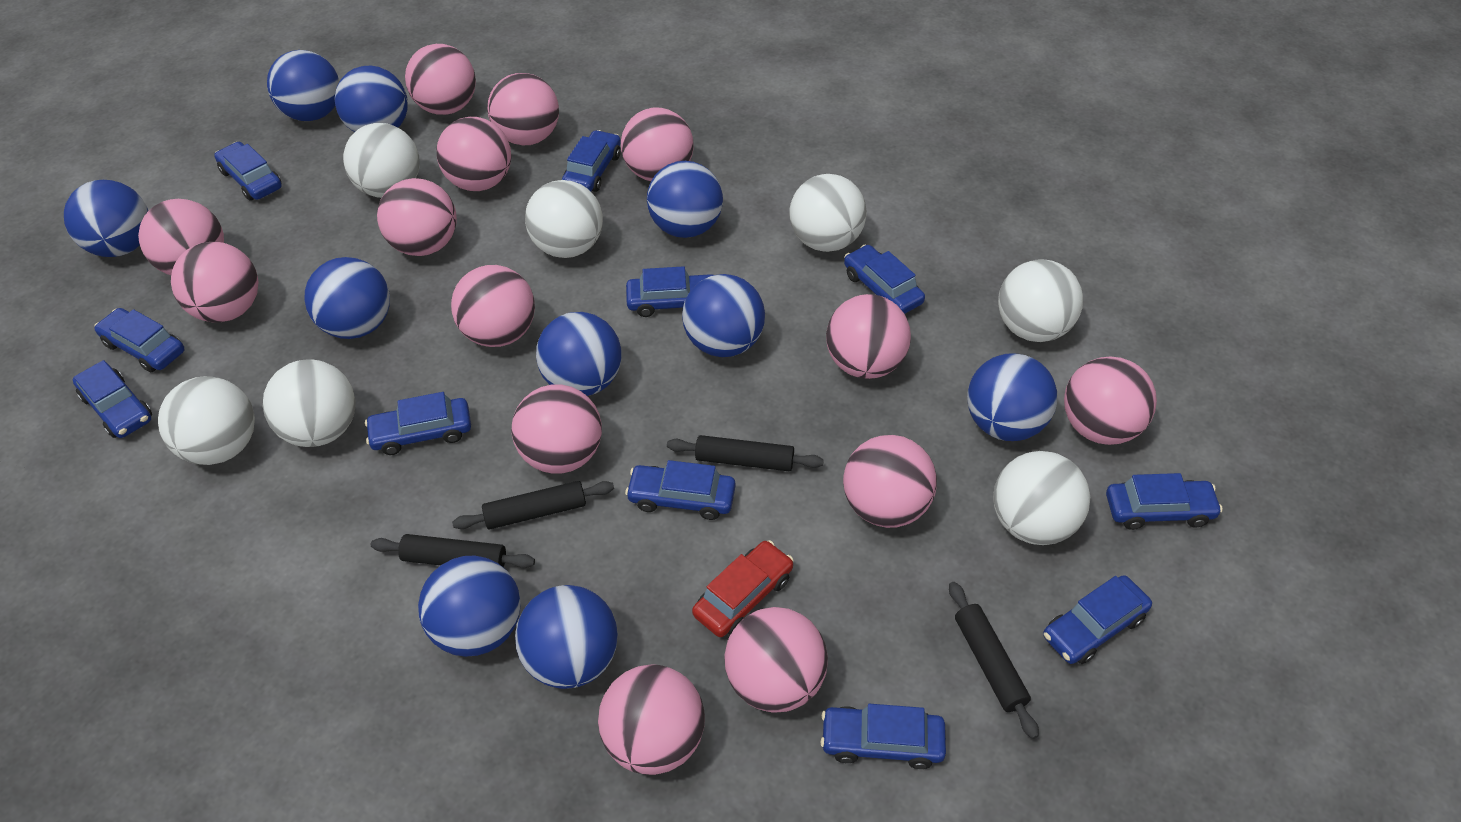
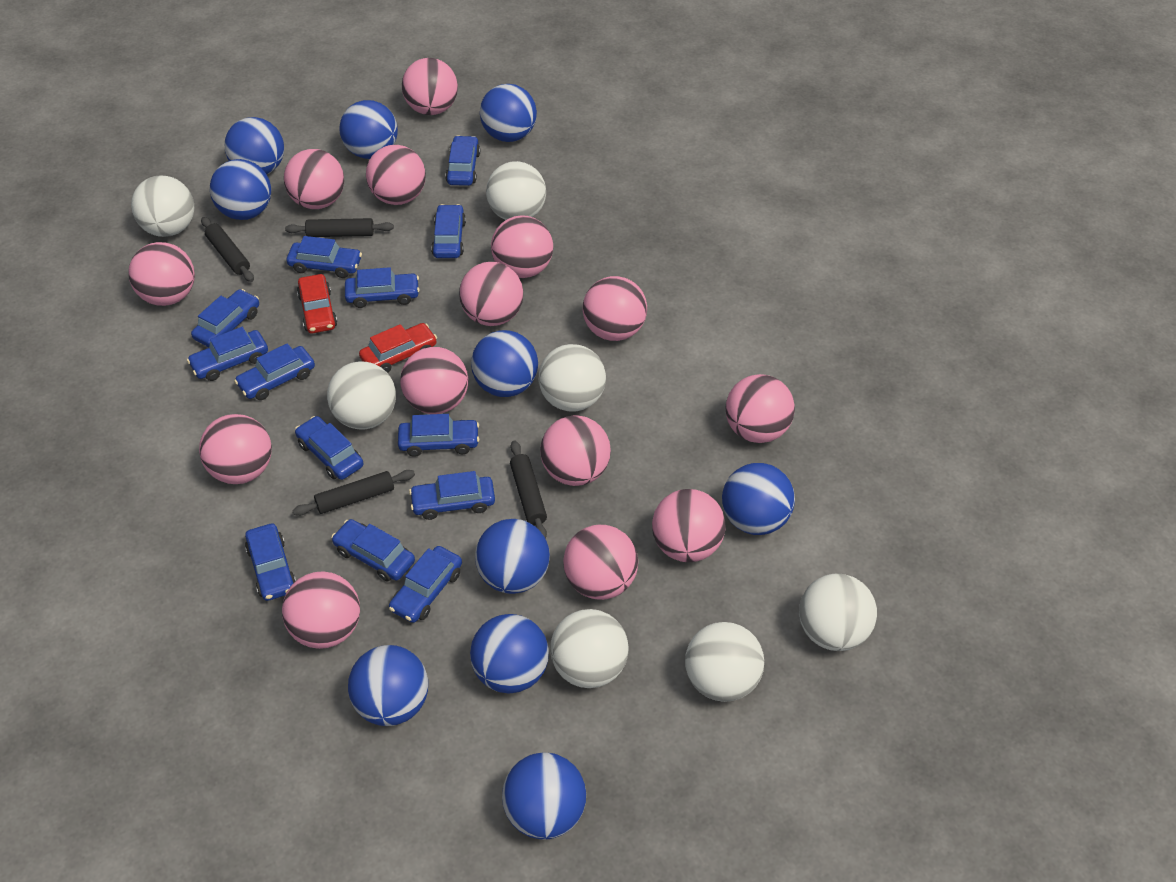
blue car: 11 -> 13
red car: 1 -> 2

